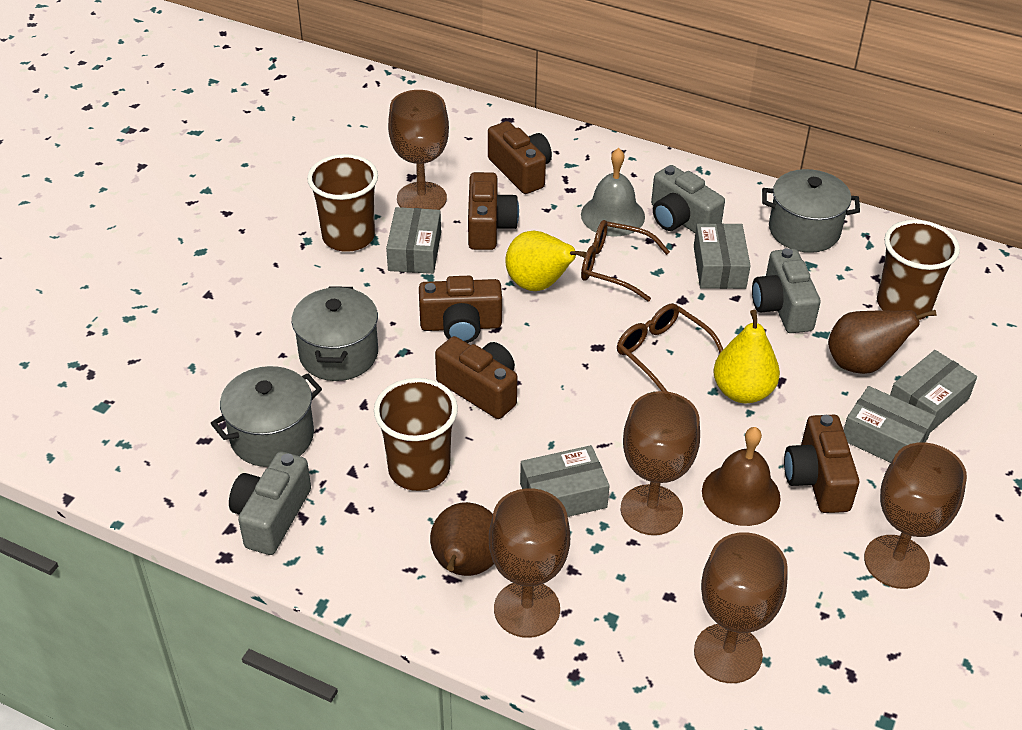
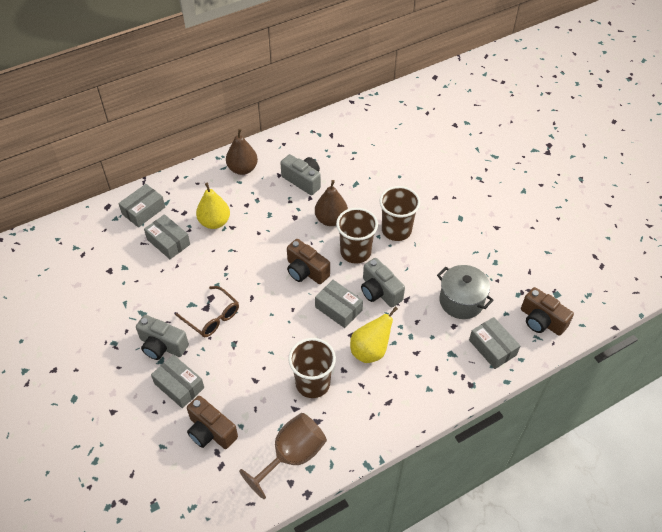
brown bell: 1 -> 0
brown camera: 5 -> 3
brown glasses: 2 -> 1
brown goblet: 5 -> 1
grey bell: 1 -> 0
grey pot: 3 -> 1

